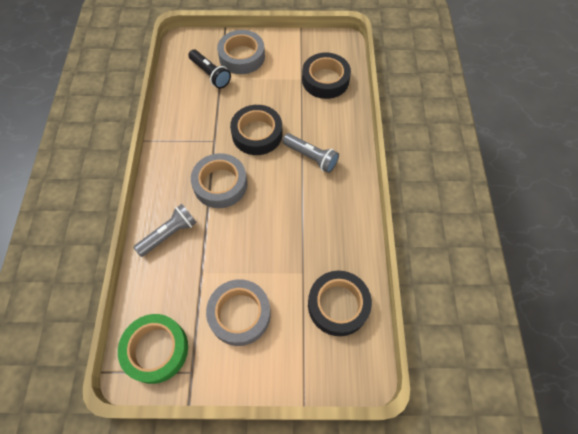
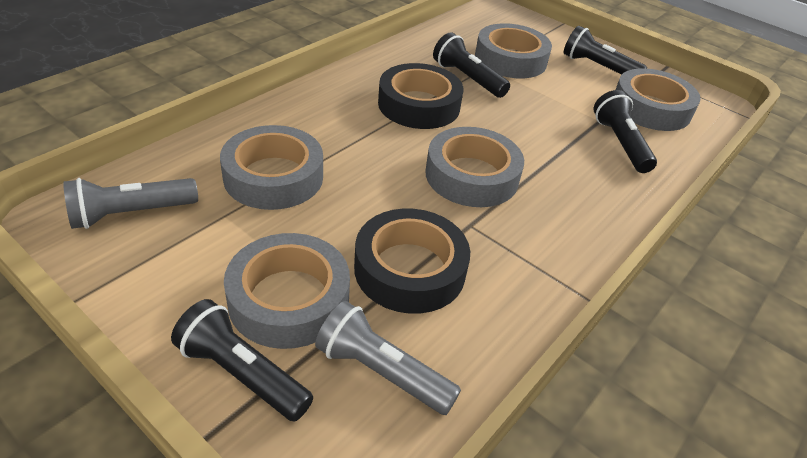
black flashlight: 1 -> 4
black tape: 3 -> 2
green tape: 1 -> 0
grey tape: 3 -> 5

